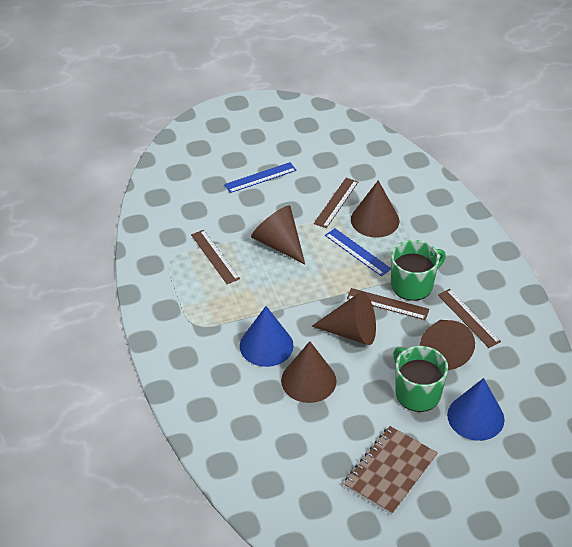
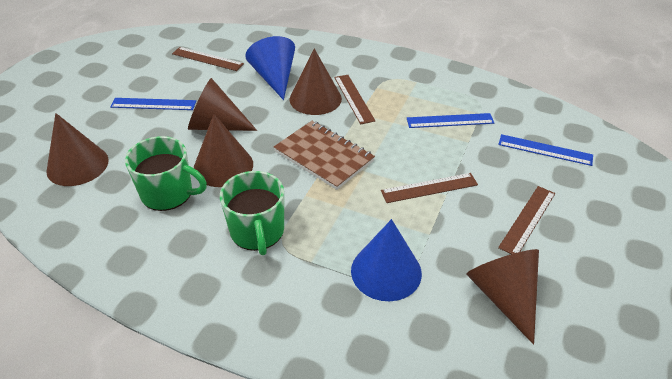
blue ruler: 2 -> 3

